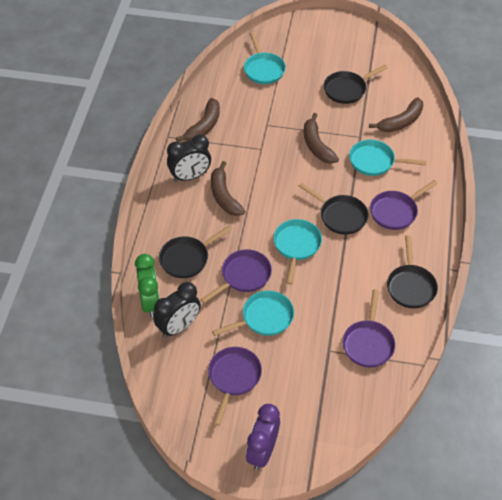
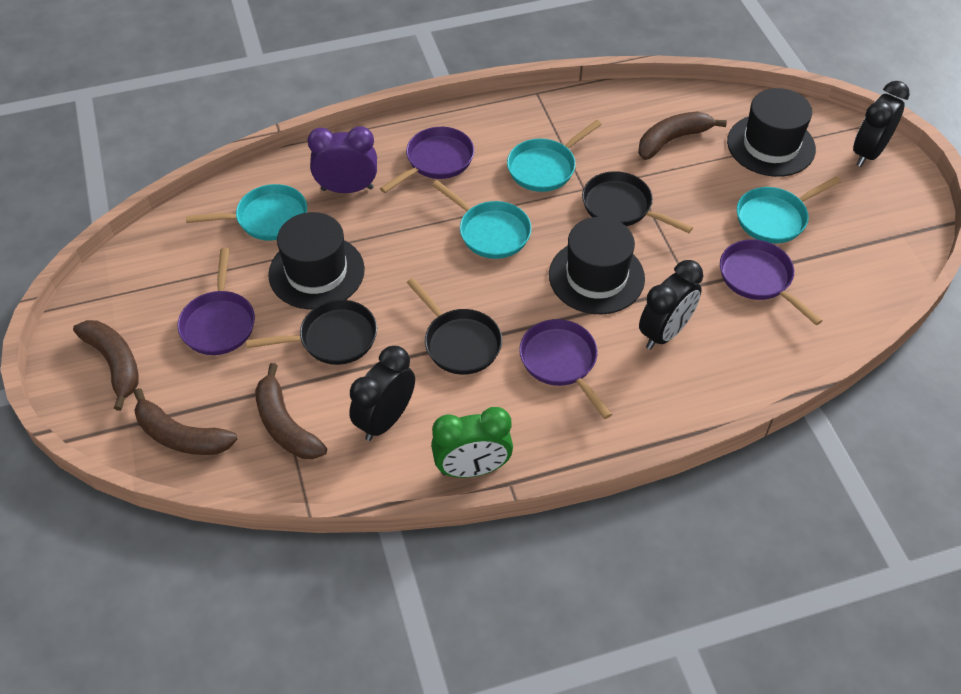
black clock: 2 -> 3
black hat: 0 -> 3
black pan: 4 -> 3

